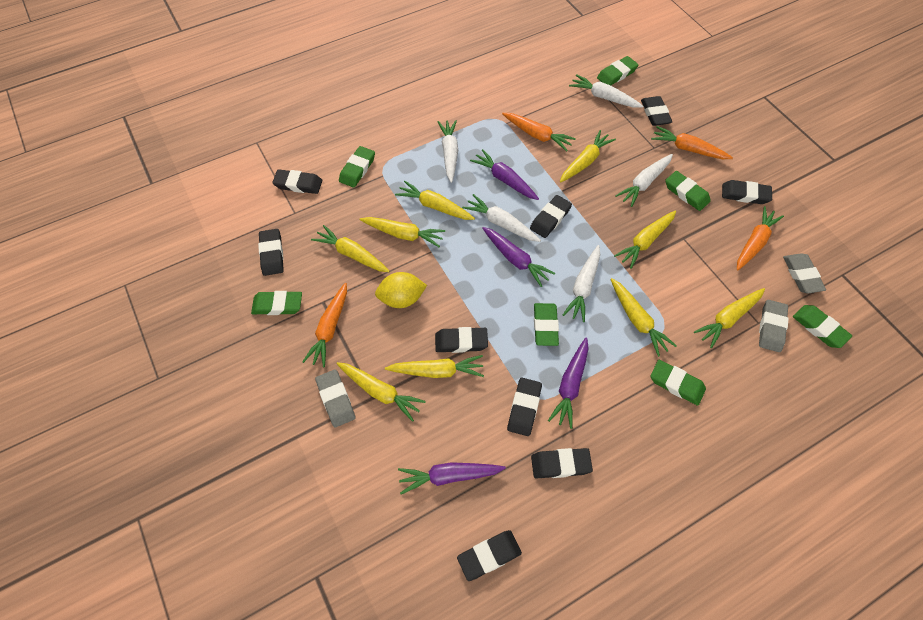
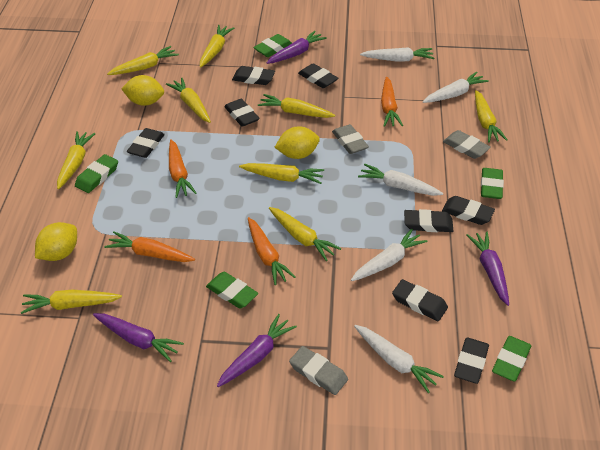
black eraser: 9 -> 8
green eraser: 7 -> 5
yellow lemon: 1 -> 3

